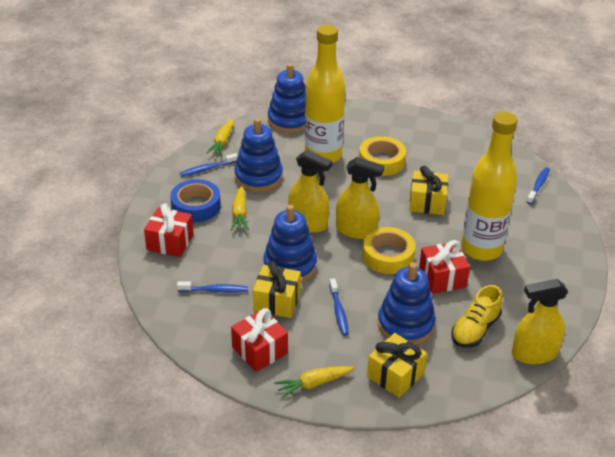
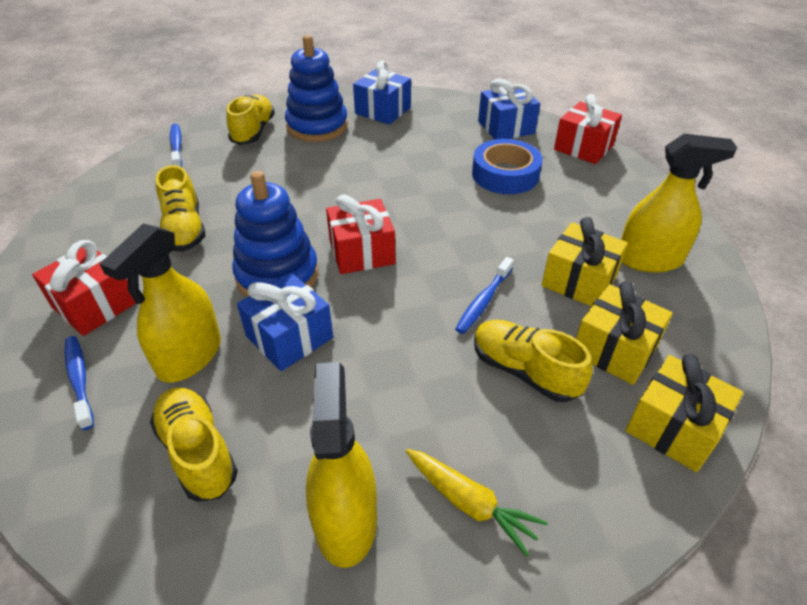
blue gift: 0 -> 3
blue stacking toy: 4 -> 2
blue toothbrush: 4 -> 3
yellow bottle: 2 -> 0
yellow carrot: 3 -> 1
yellow shoe: 1 -> 4
yellow tape: 2 -> 0

